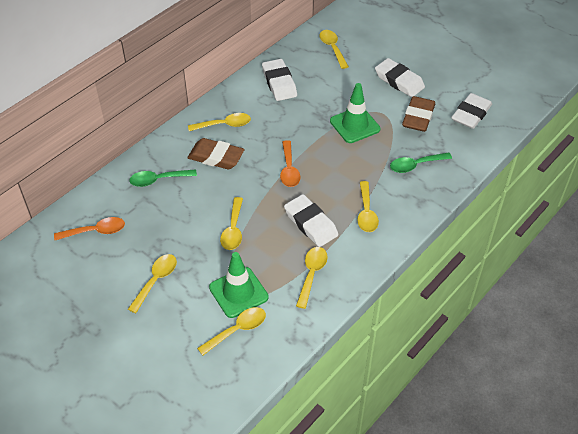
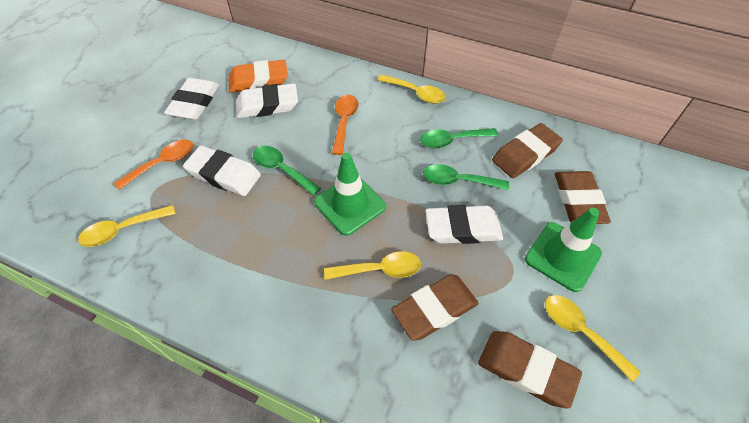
brown eraser: 2 -> 4
green spoon: 2 -> 3
orange eraser: 0 -> 1
yellow spoon: 7 -> 4

